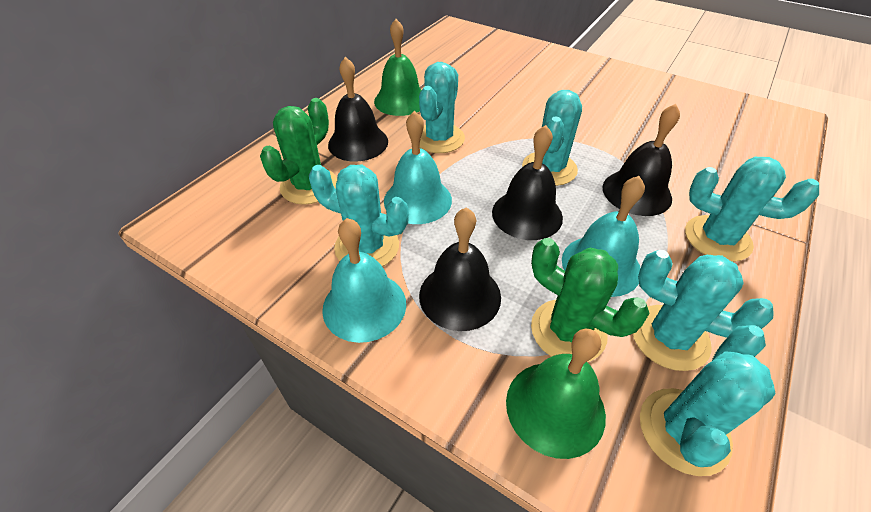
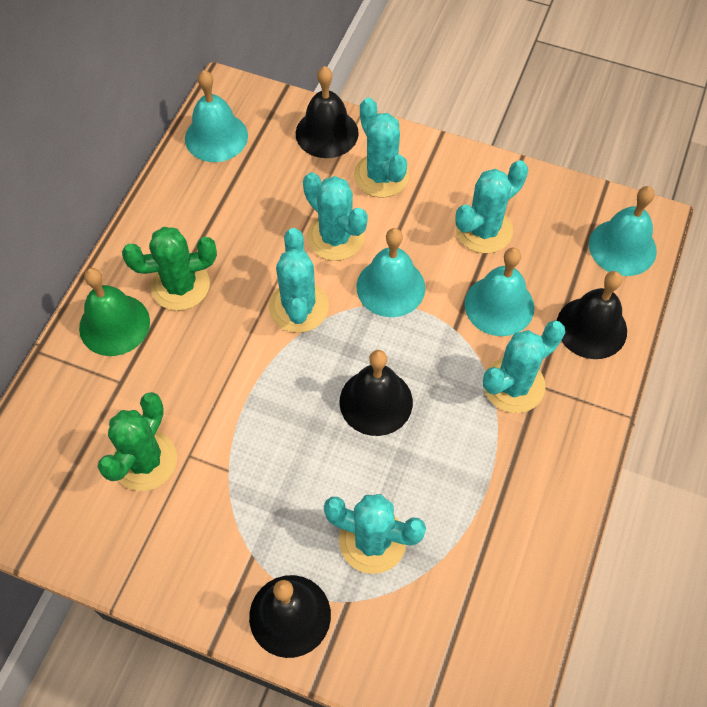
green bell: 2 -> 1
turquoise bell: 3 -> 4

